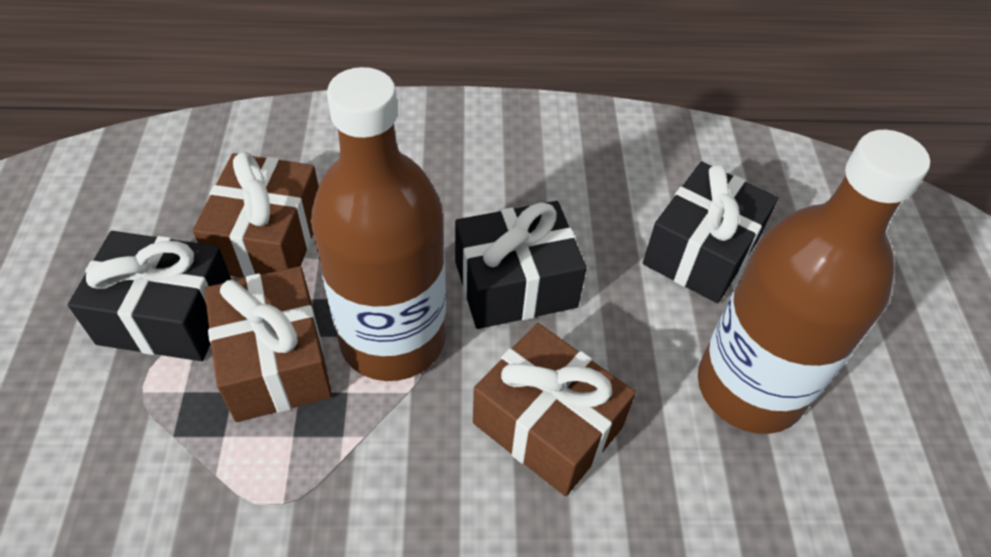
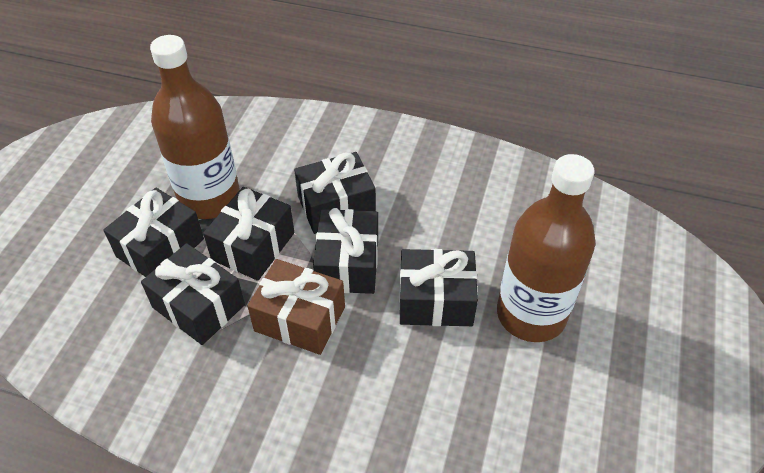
black gift: 3 -> 6
brown gift: 3 -> 1

